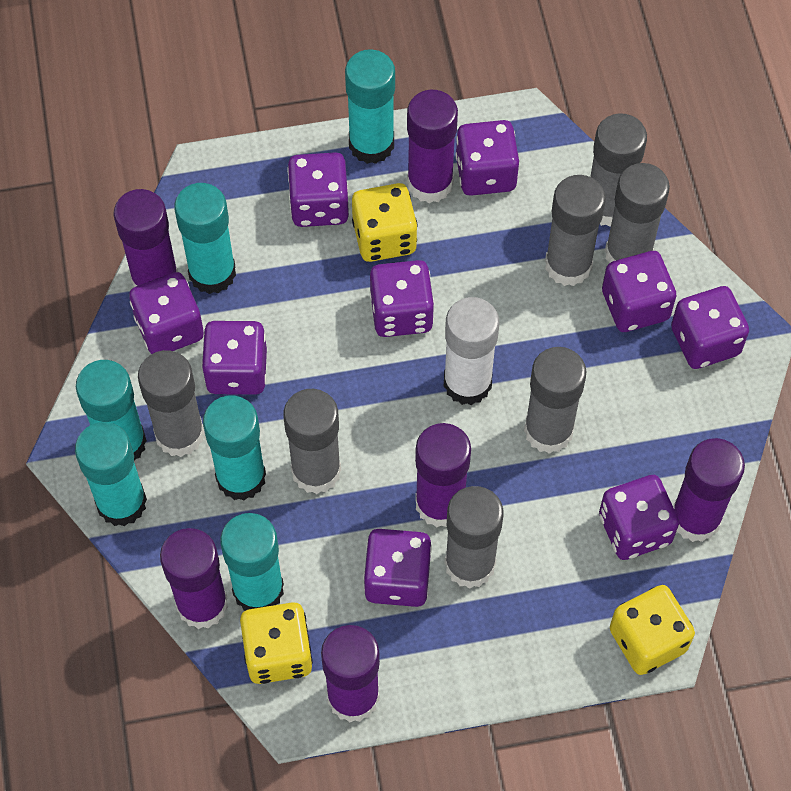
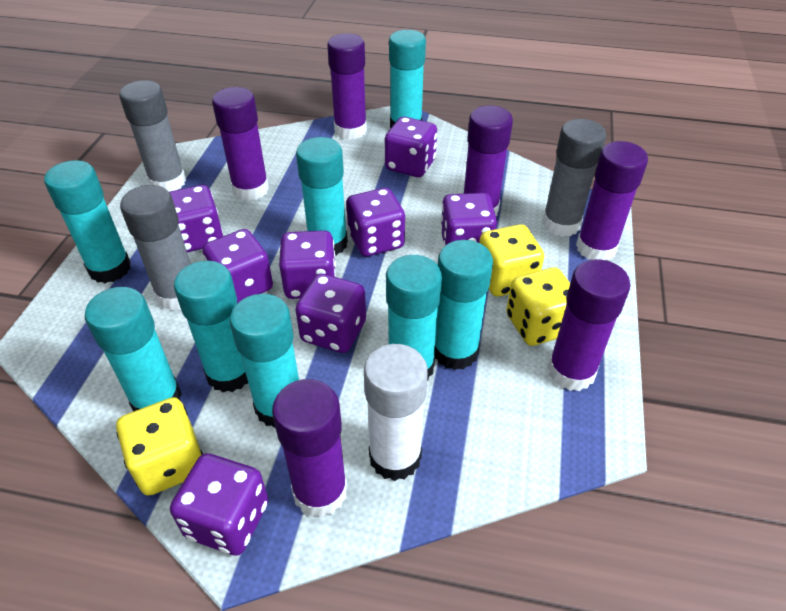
grey glue stick: 7 -> 3
purple dice: 9 -> 8
turquoise glue stick: 6 -> 8

